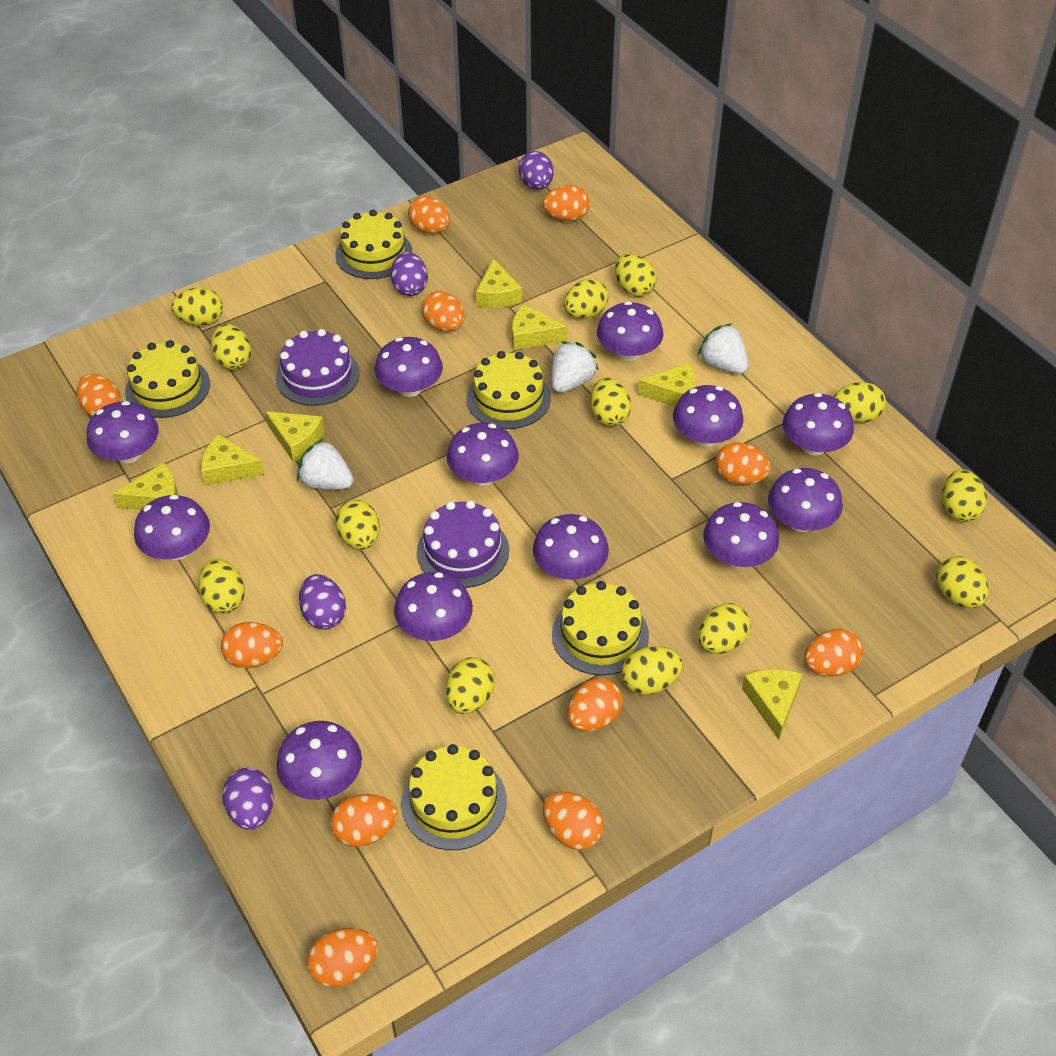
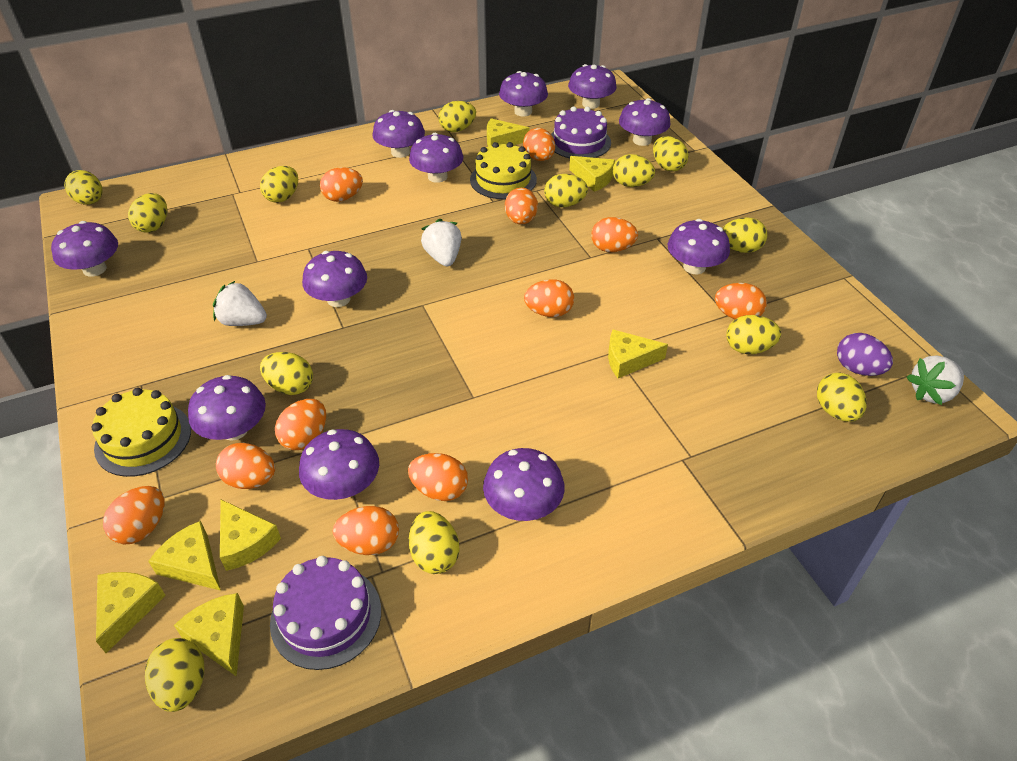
purple egg: 4 -> 1
purple mushroom: 12 -> 11
yellow cake: 5 -> 2

